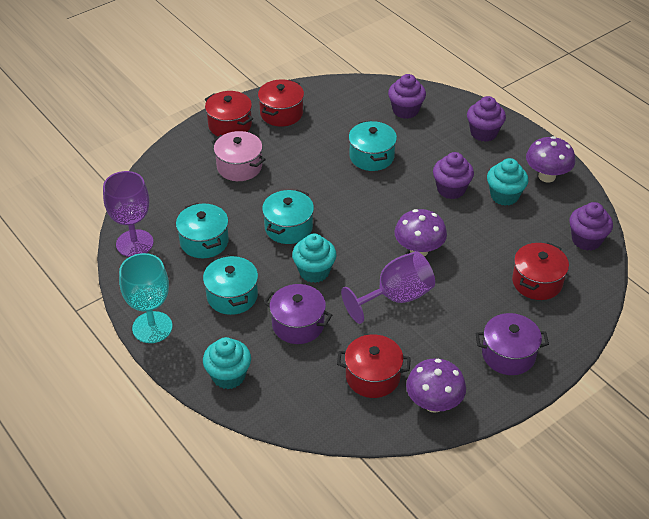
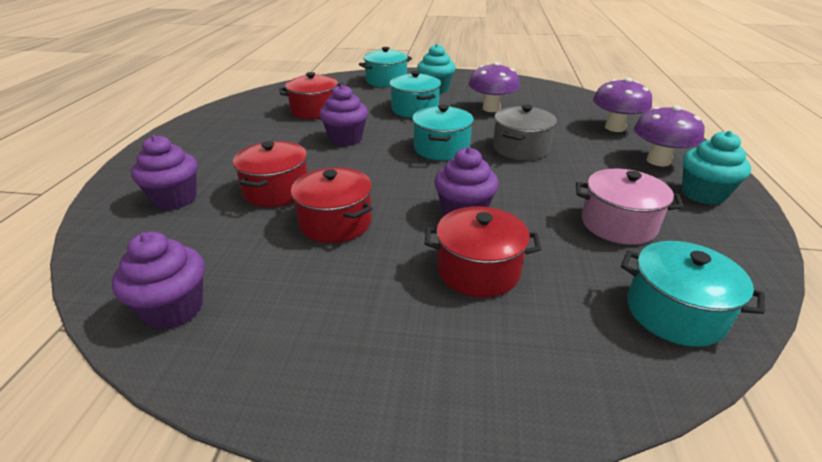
grey pot: 0 -> 1
purple goblet: 2 -> 0
purple pot: 2 -> 0
turquoise cupcake: 3 -> 2
turquoise goblet: 1 -> 0

